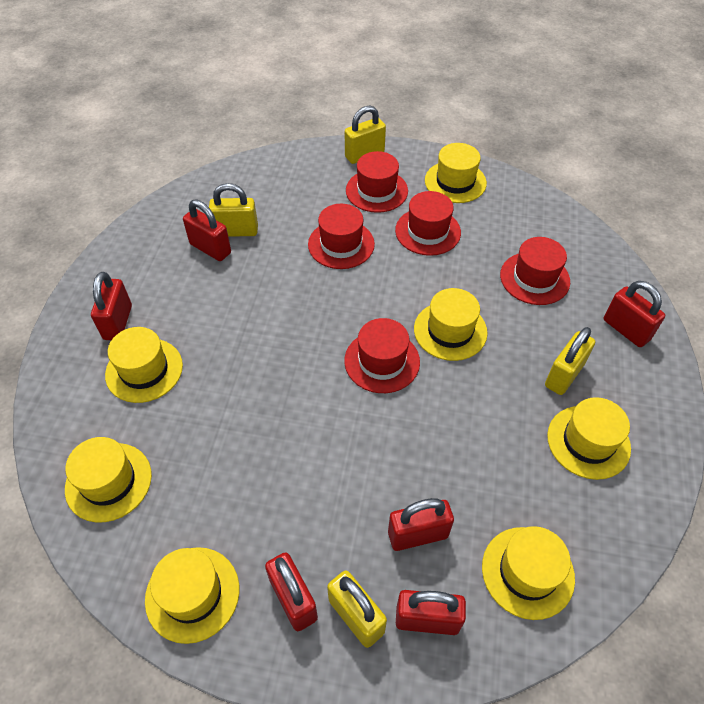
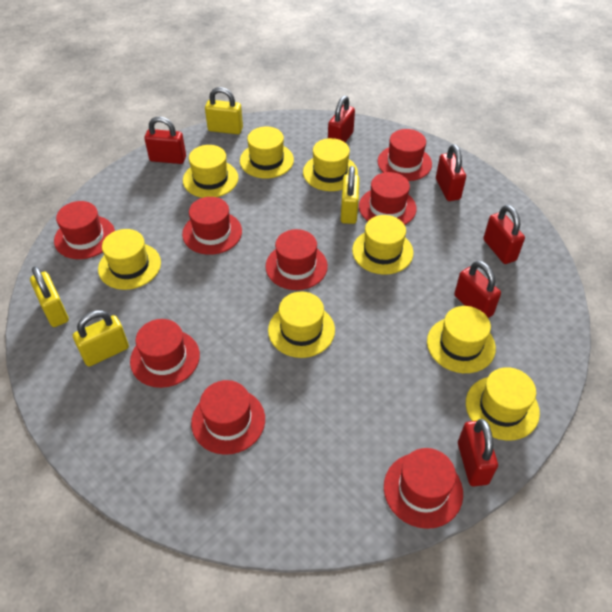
red hat: 5 -> 8
yellow hat: 7 -> 8

